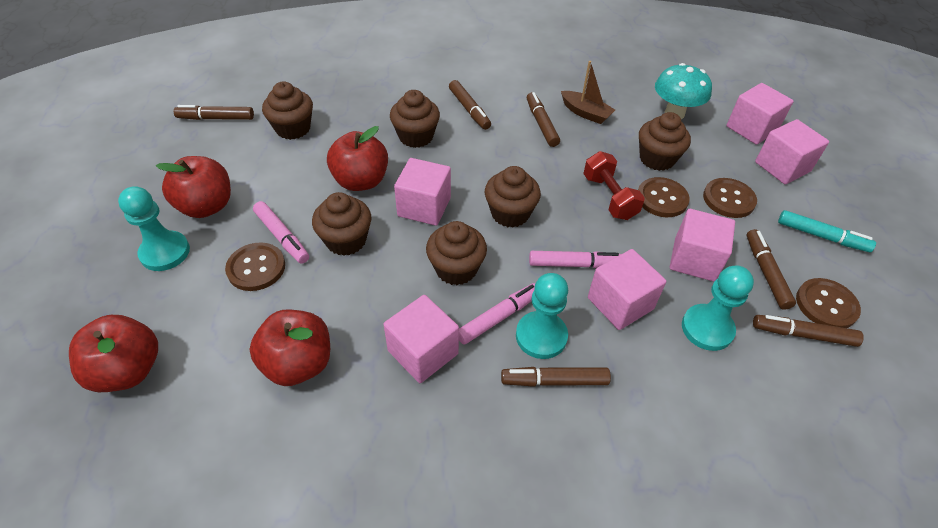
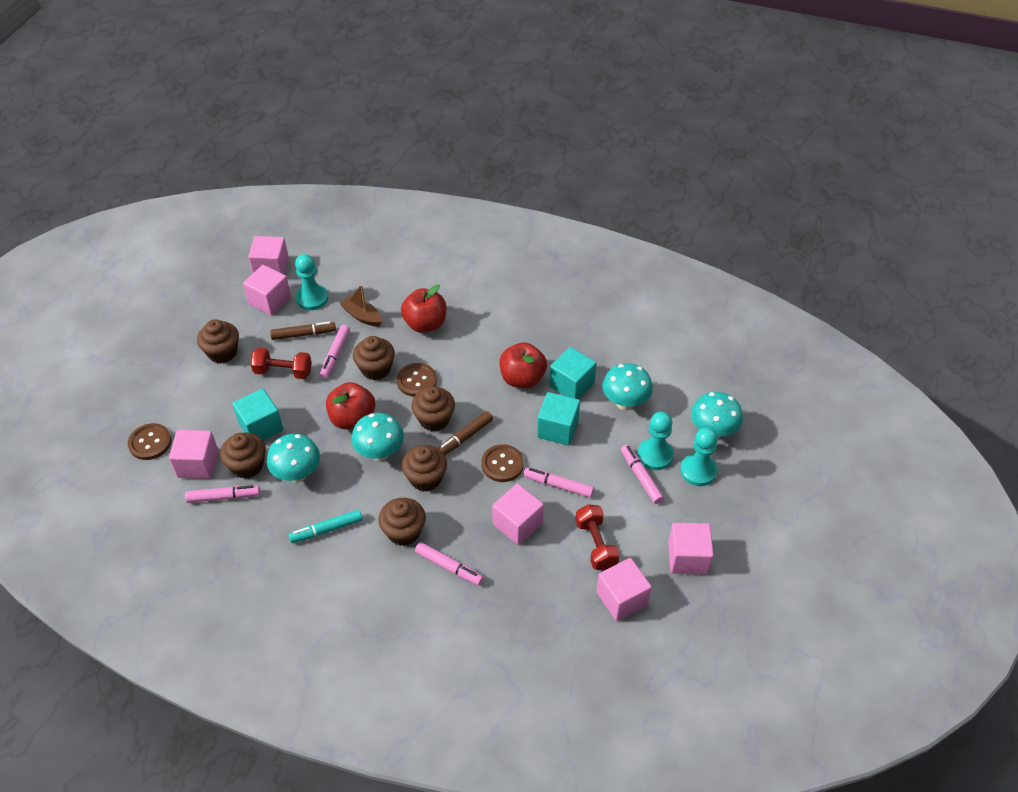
brown button: 4 -> 3
brown marker: 6 -> 2
pink marker: 3 -> 5
red apple: 4 -> 3
red dumbbell: 1 -> 2
turquoise cube: 0 -> 3
turquoise mushroom: 1 -> 4

